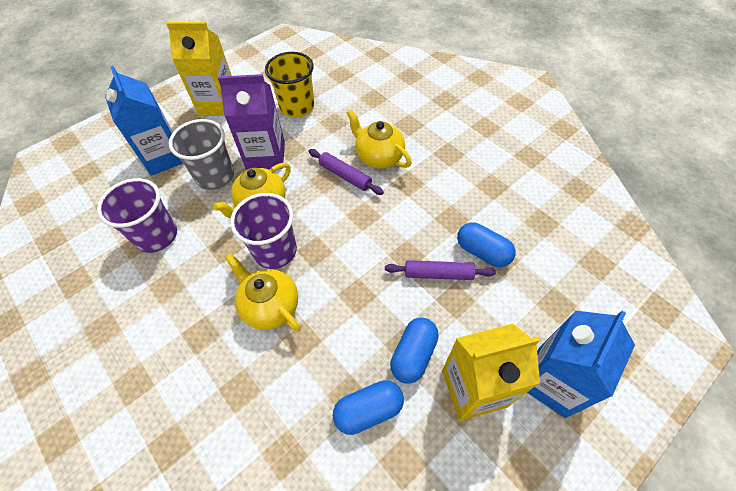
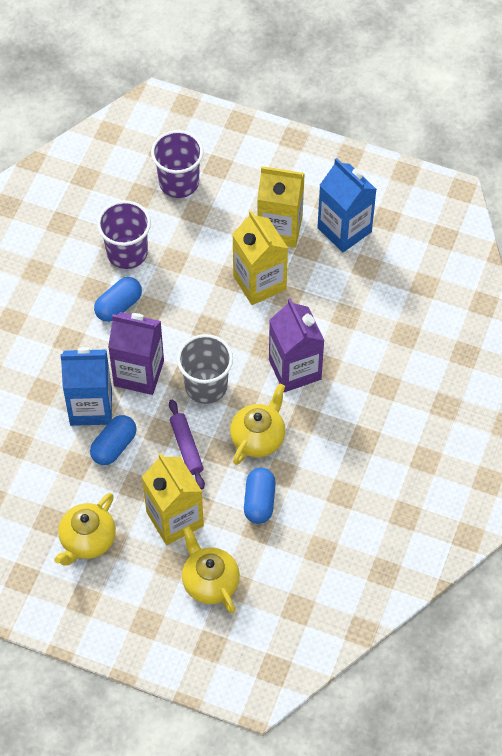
purple carton: 1 -> 2
purple rolling pin: 2 -> 1
yellow carton: 2 -> 3
yellow cup: 1 -> 0

